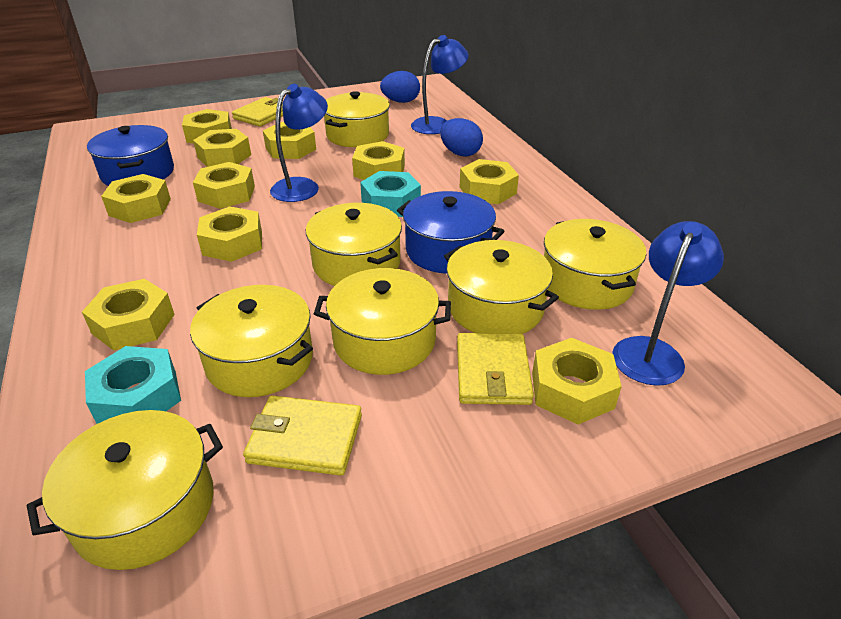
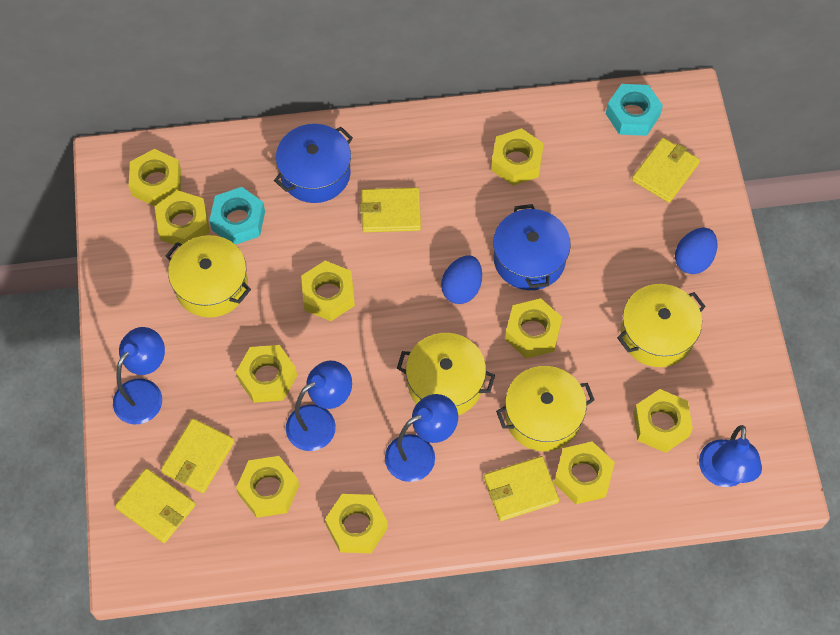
blue lamp: 3 -> 4
yellow pot: 7 -> 4
yellow wallet: 3 -> 5

